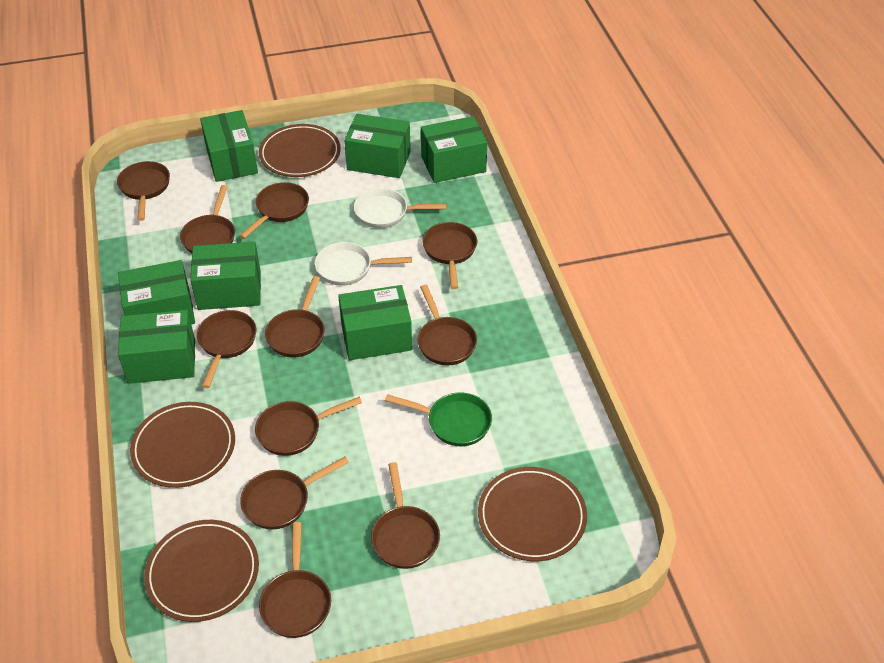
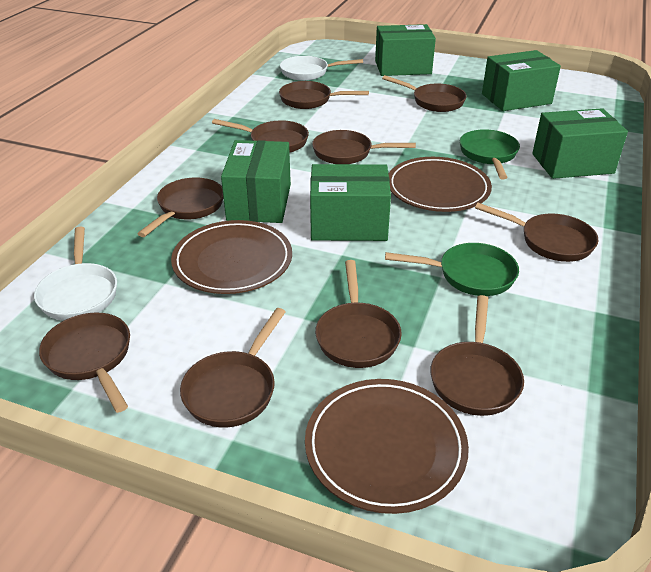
brown pan: 11 -> 10
brown plate: 4 -> 3
green box: 7 -> 5
green pan: 1 -> 2

